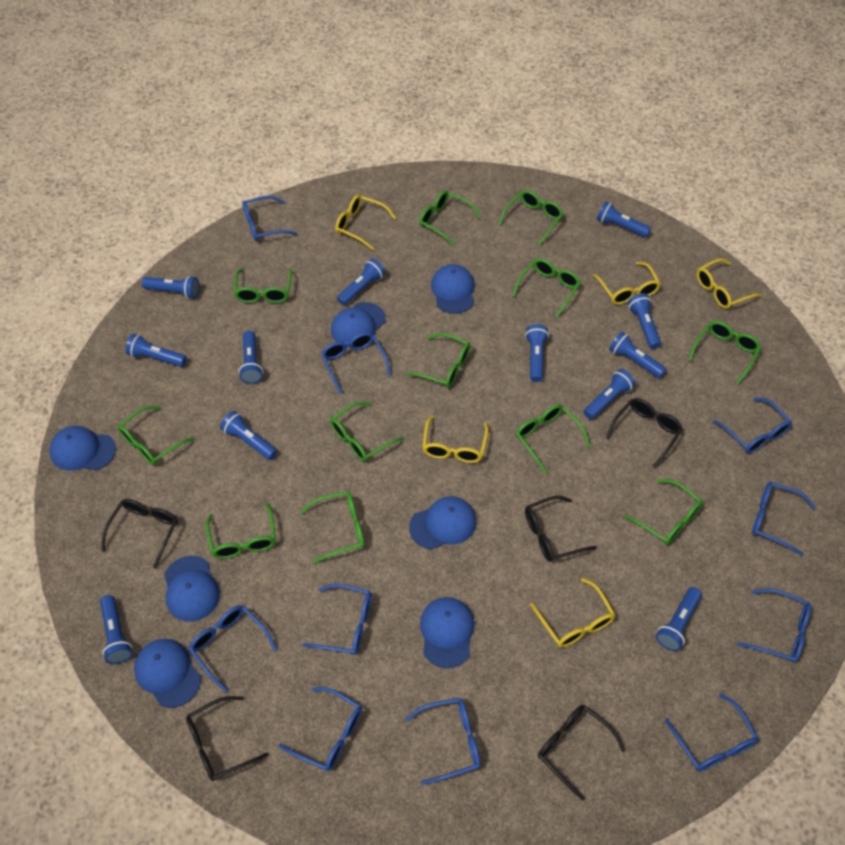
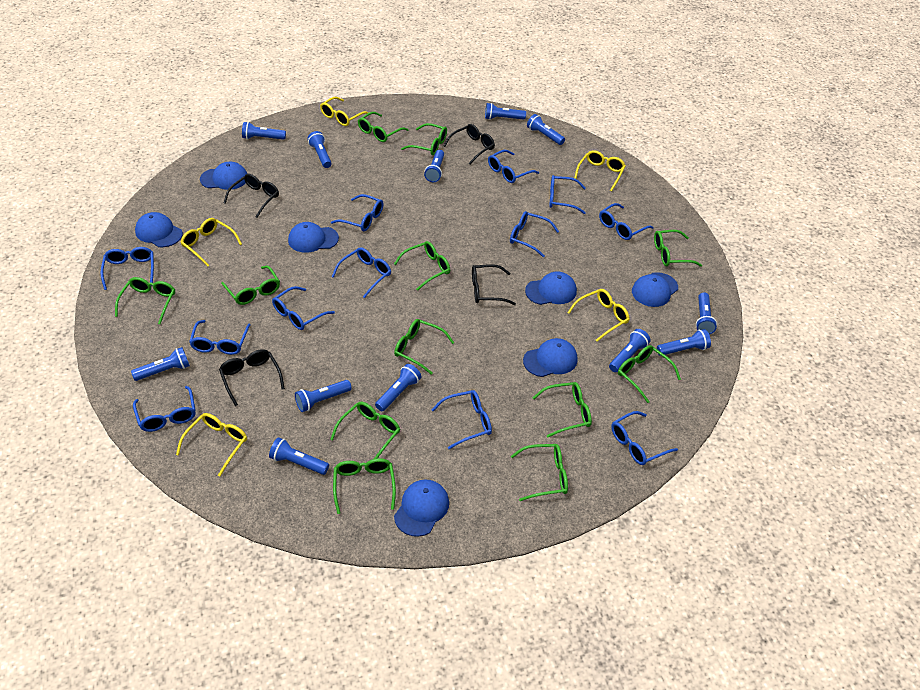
black glasses: 5 -> 4
blue glasses: 10 -> 12

